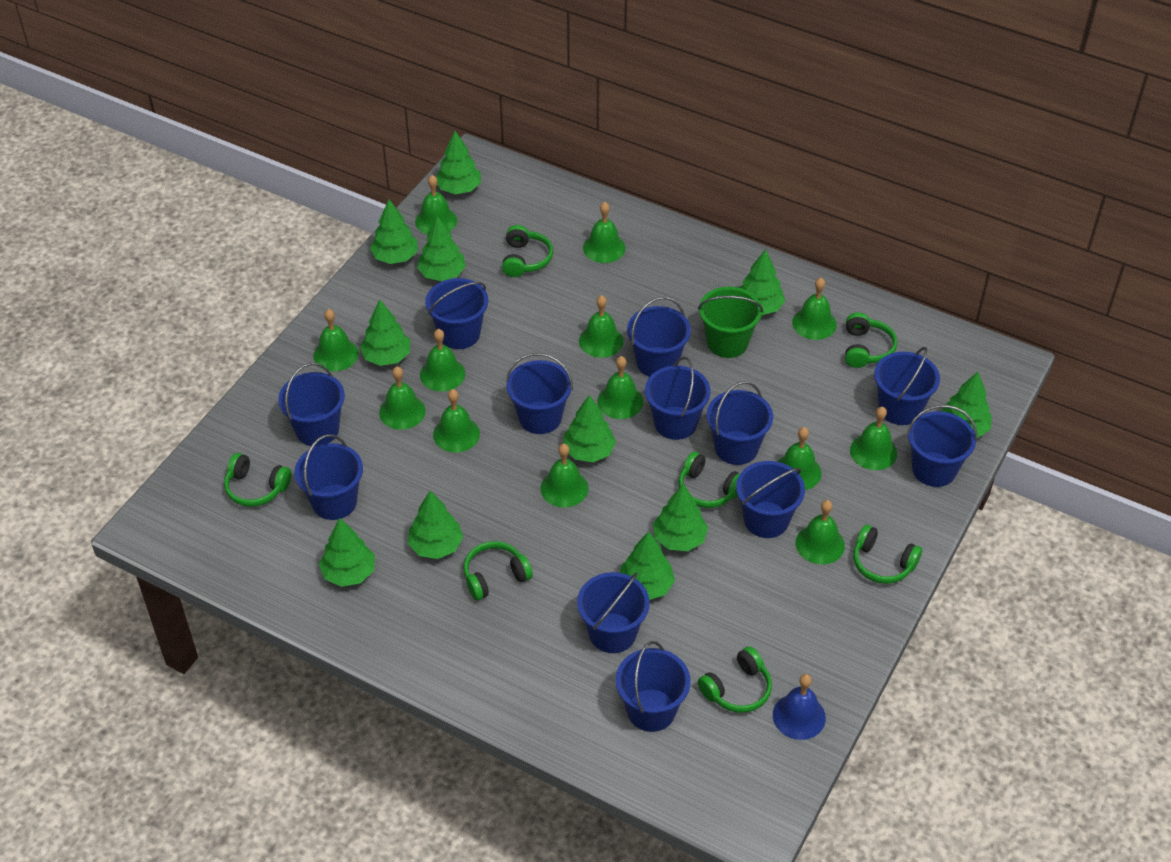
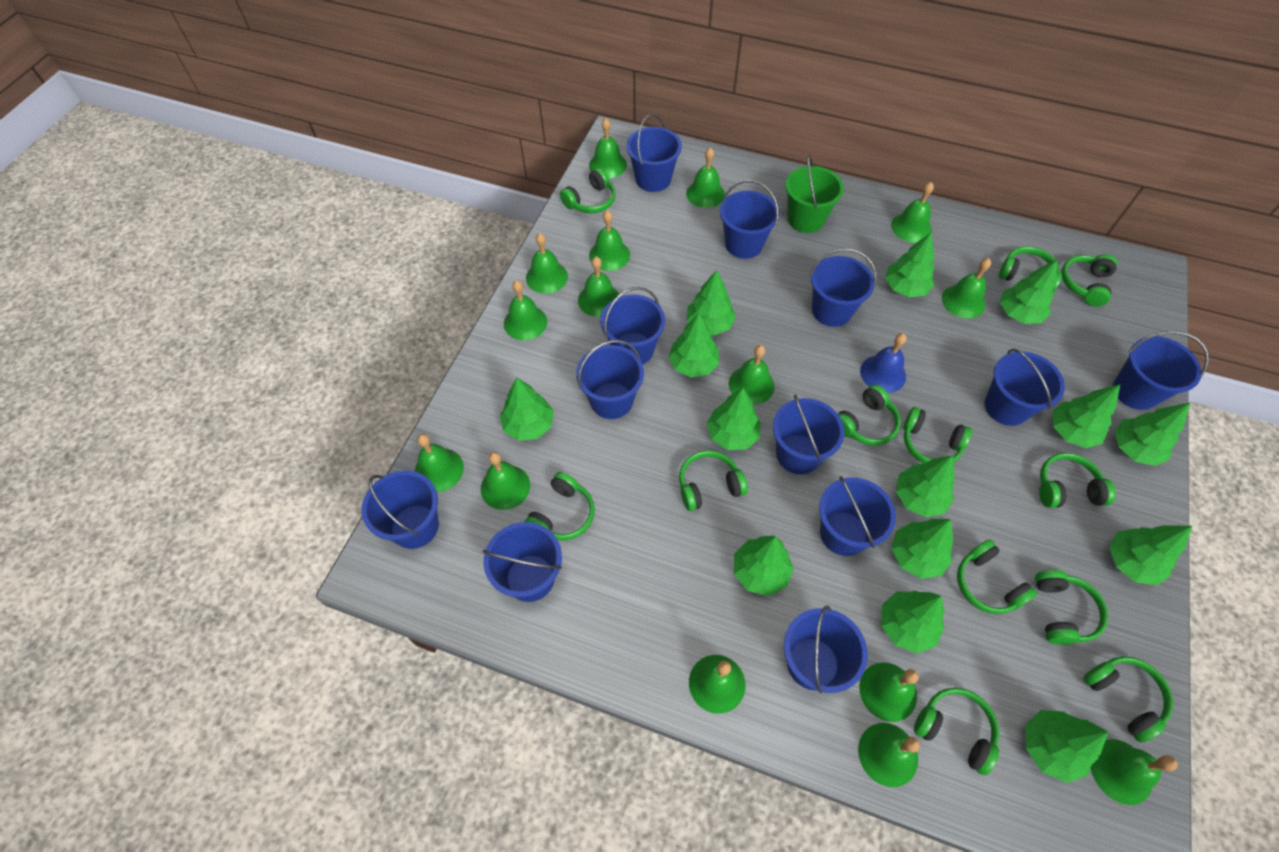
green bell: 13 -> 15
green headphones: 7 -> 12
green tree: 11 -> 14

